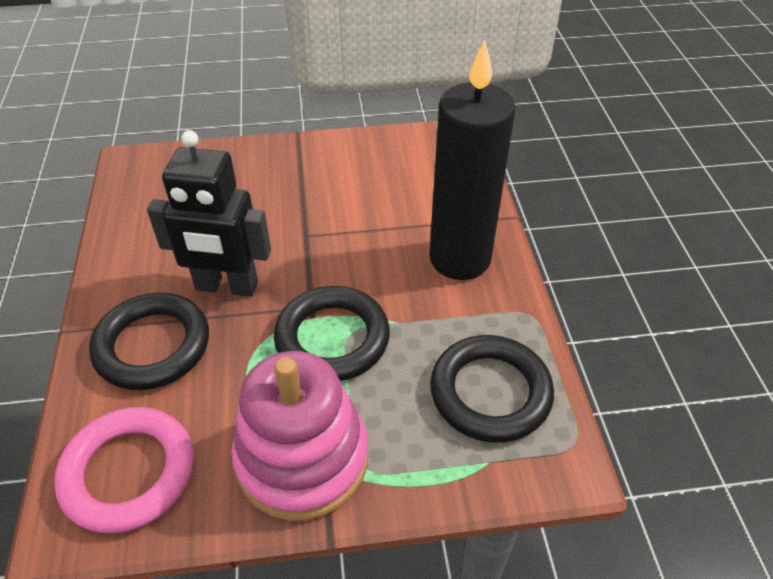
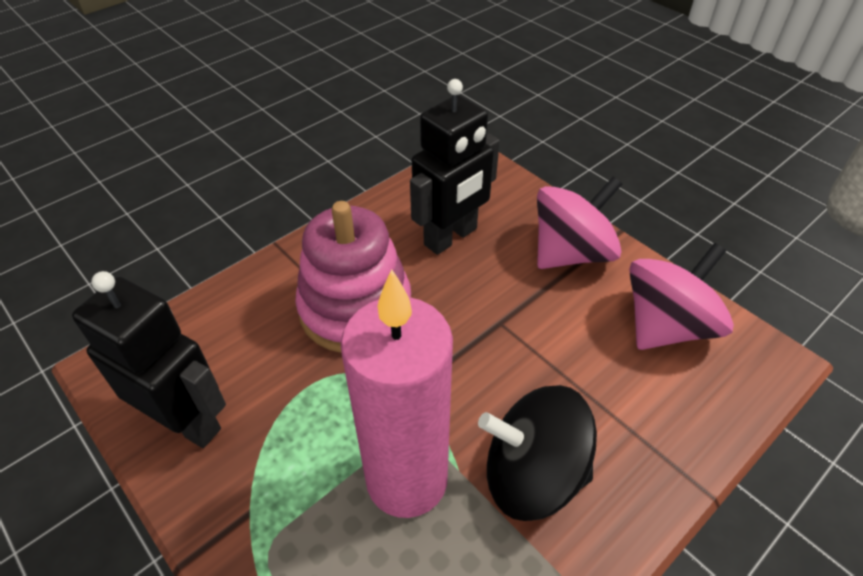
black candle: 1 -> 0
black ring: 3 -> 0
black robot: 1 -> 2
black spinning top: 0 -> 1
pink candle: 0 -> 1
pink ring: 1 -> 0
pink spinning top: 0 -> 2

